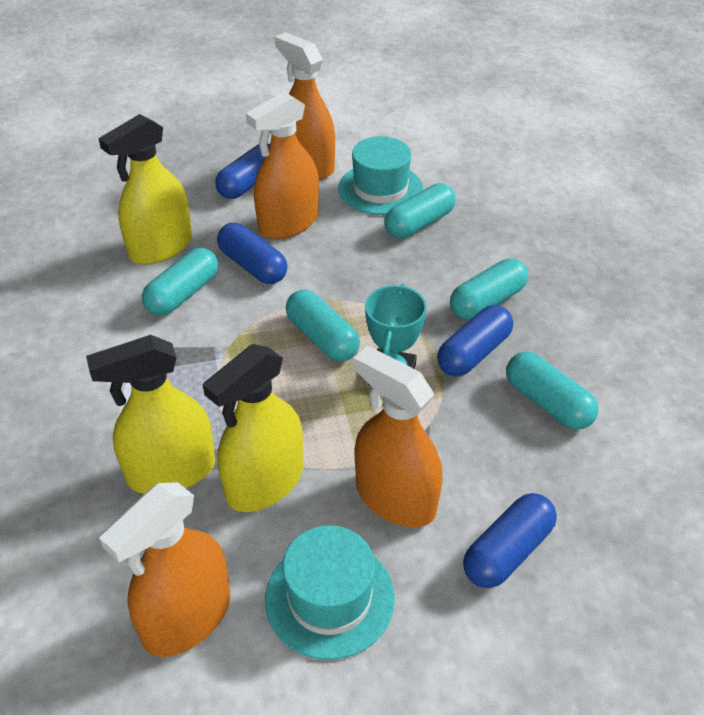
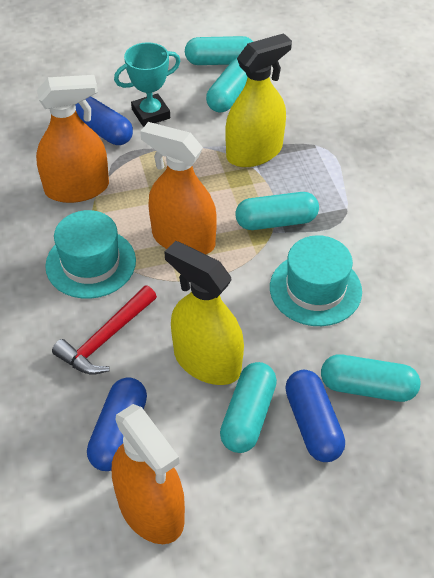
blue capsule: 4 -> 3
orange spray bottle: 4 -> 3
red hammer: 0 -> 1
yellow spray bottle: 3 -> 2

